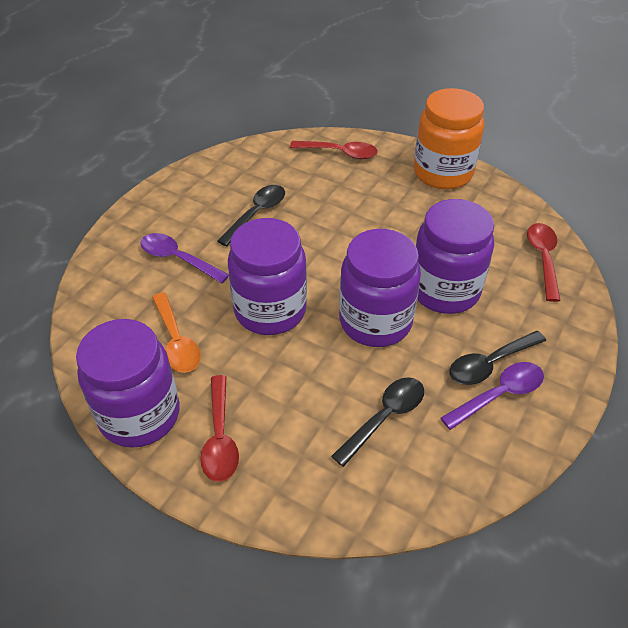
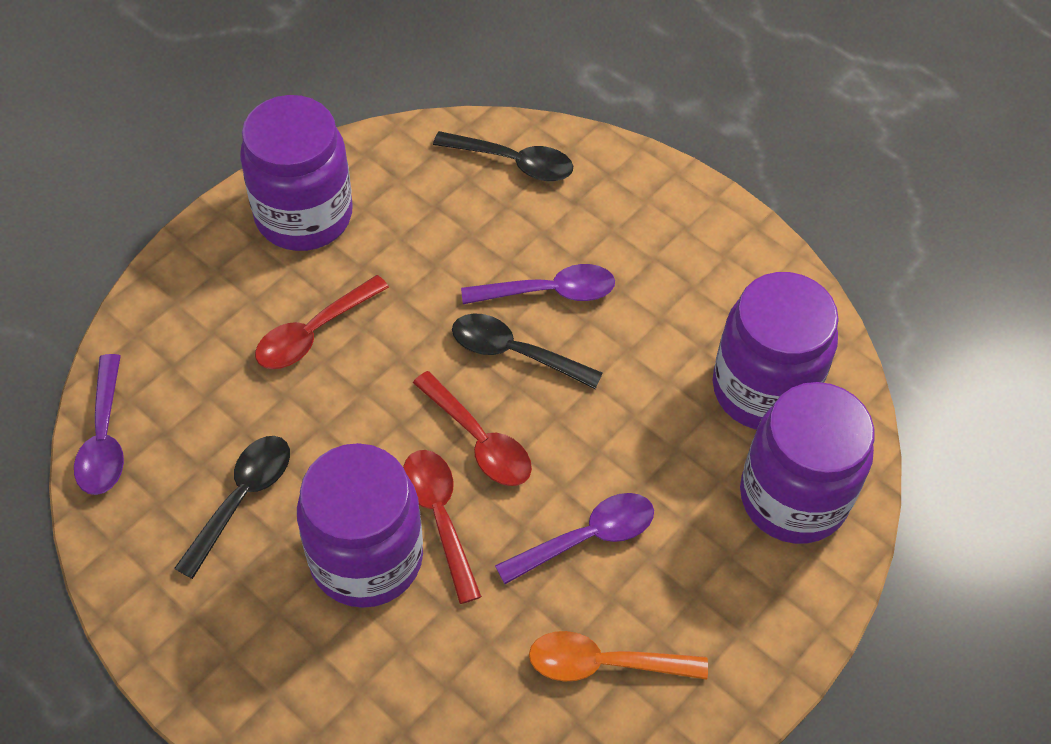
orange jar: 1 -> 0
purple spoon: 2 -> 3

